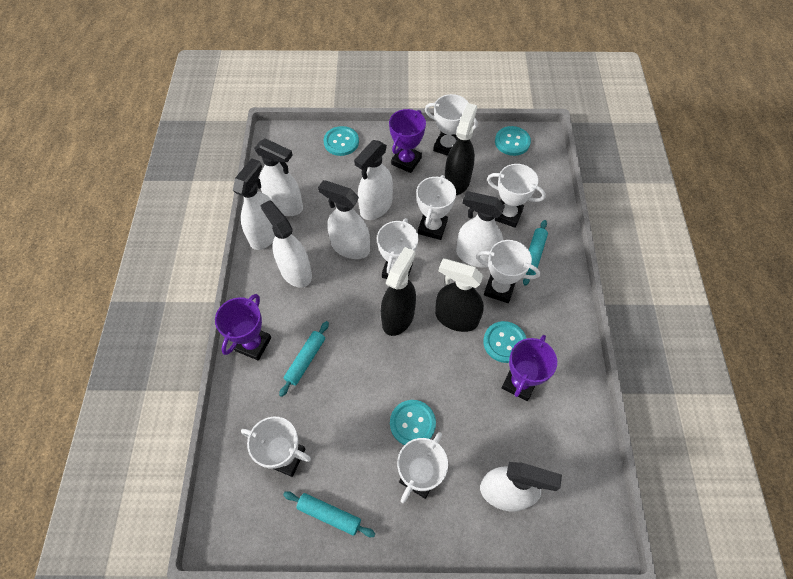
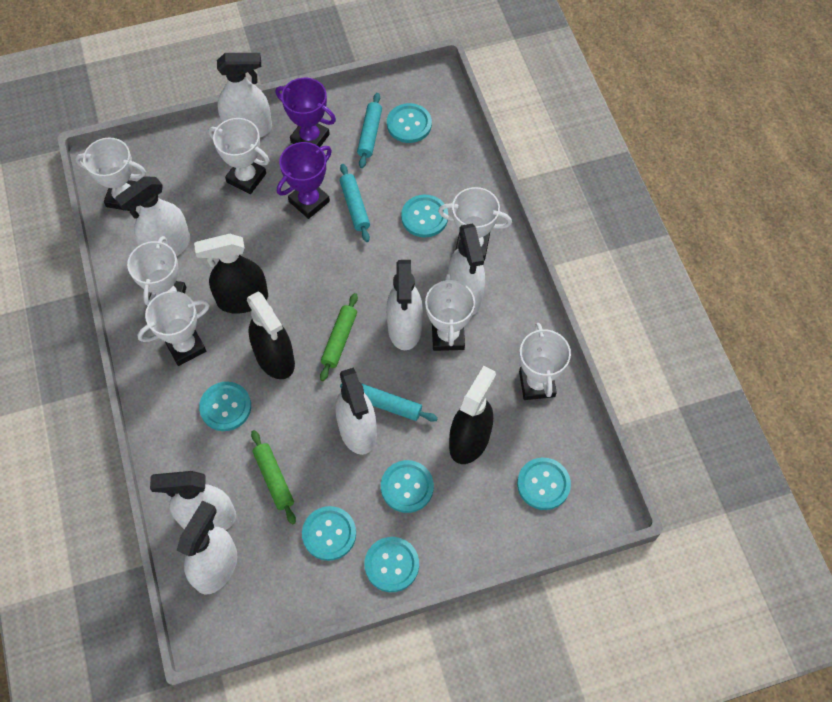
green rolling pin: 0 -> 2
purple trophy: 3 -> 2
turquoise button: 4 -> 7

